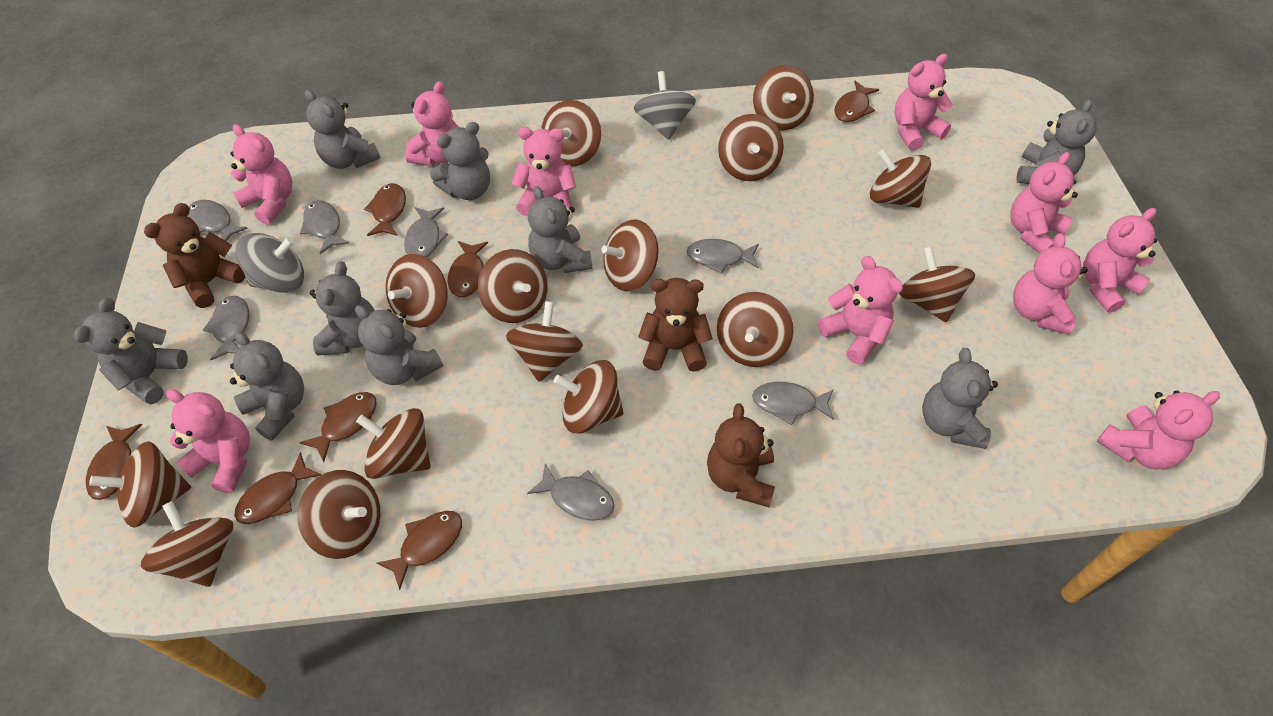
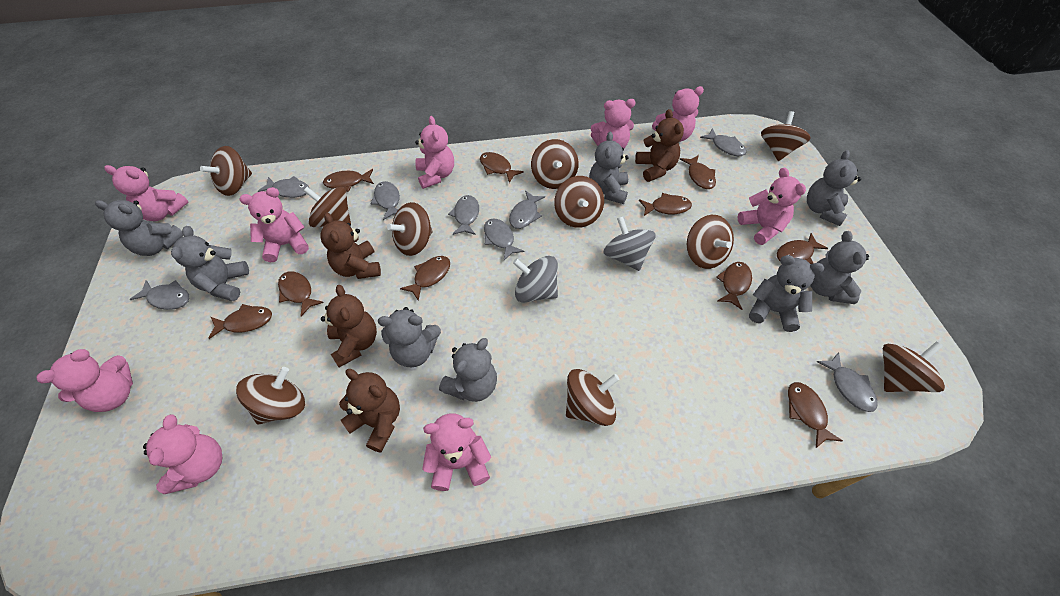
brown fish: 7 -> 10
brown spinning top: 15 -> 10
brown teddy bear: 3 -> 4
grey fish: 7 -> 8
grey teddy bear: 9 -> 8
pink teddy bear: 10 -> 9

